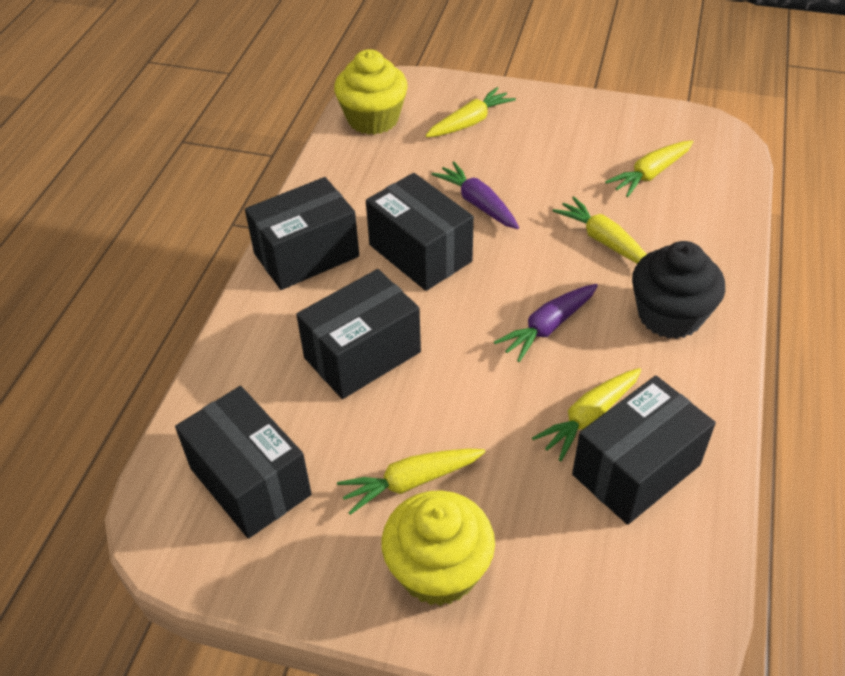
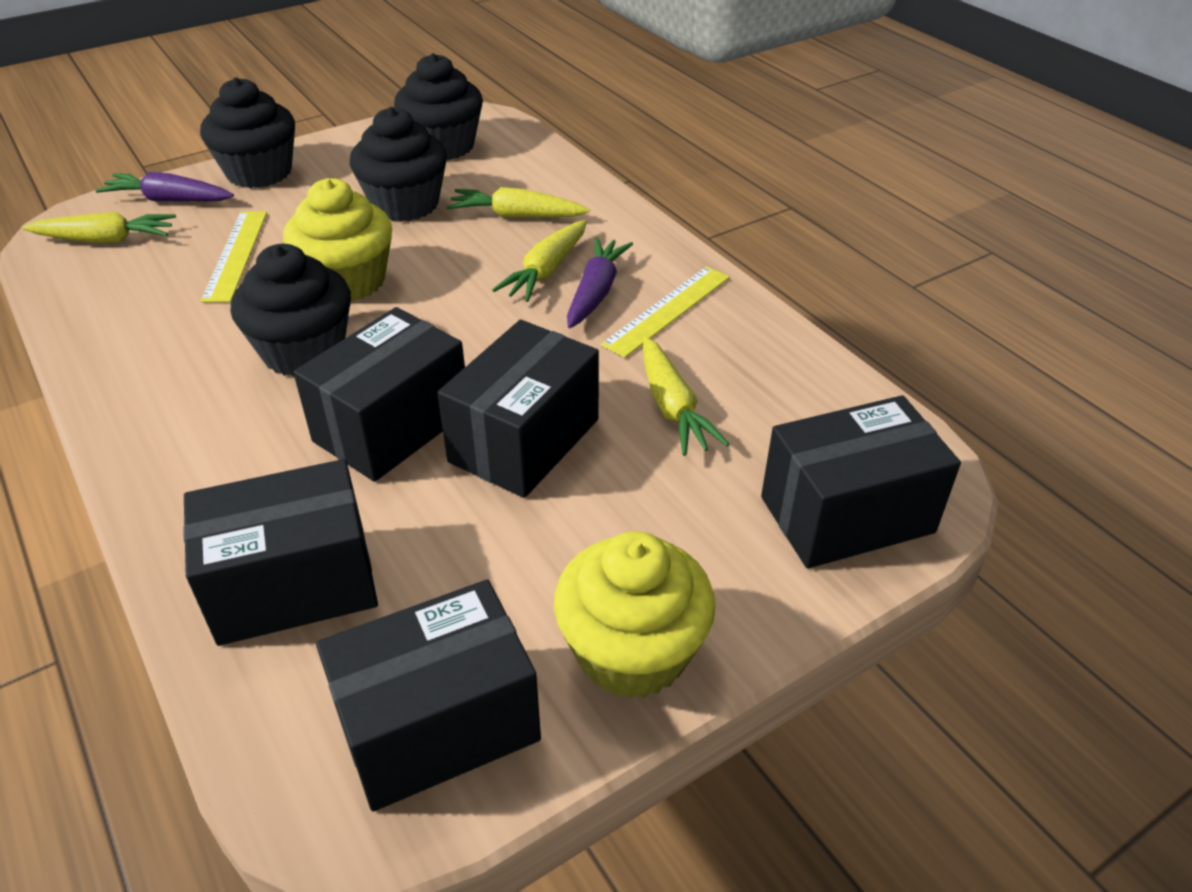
black cupcake: 1 -> 4
yellow carrot: 5 -> 4
yellow ruler: 0 -> 2

